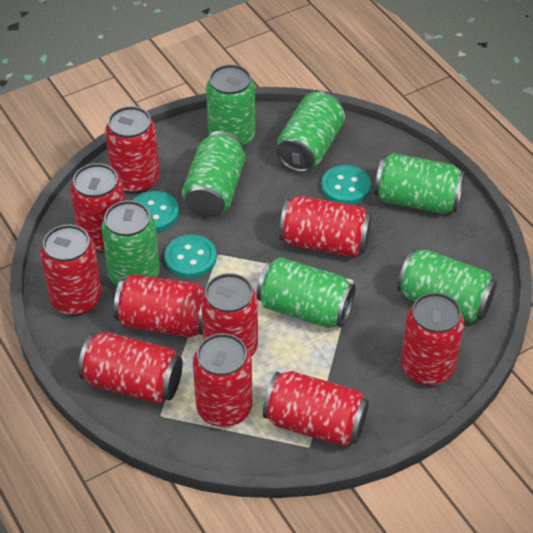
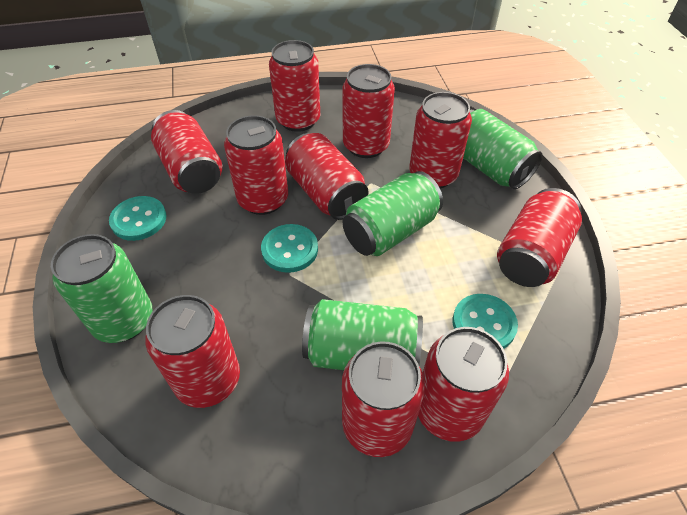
green can: 7 -> 4

